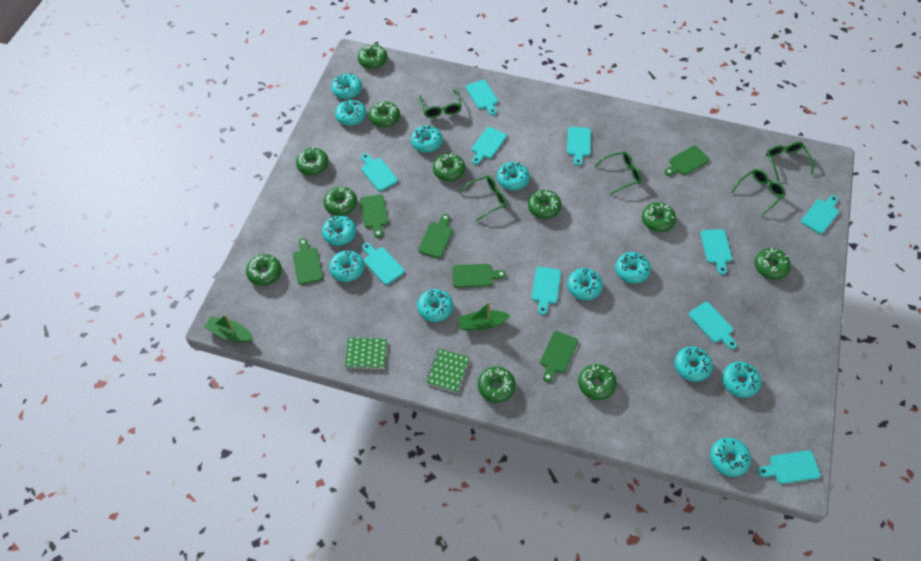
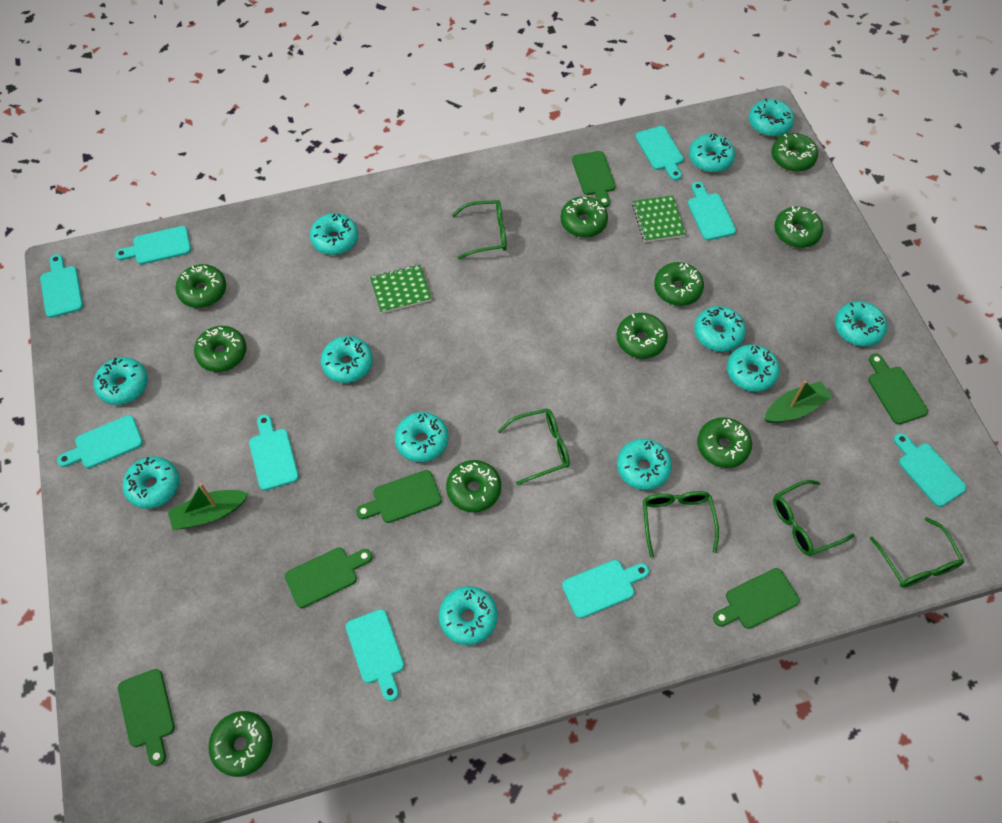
green donut: 11 -> 10
turquoise cutting board: 10 -> 9

